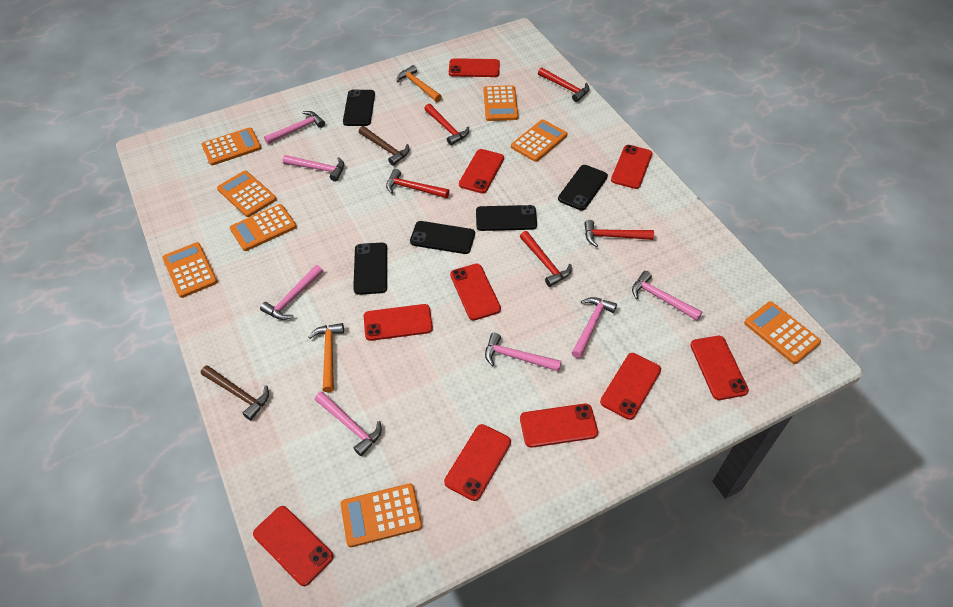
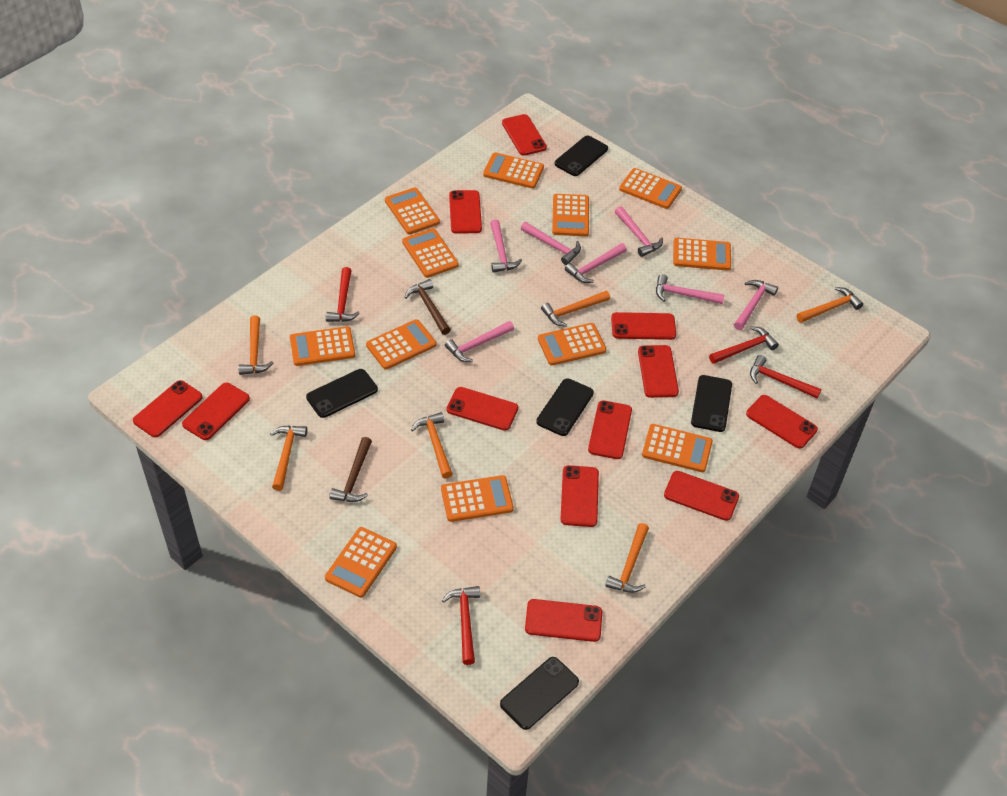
orange calculator: 8 -> 12
orange hammer: 2 -> 6
red hammer: 5 -> 4
red phone: 10 -> 12

